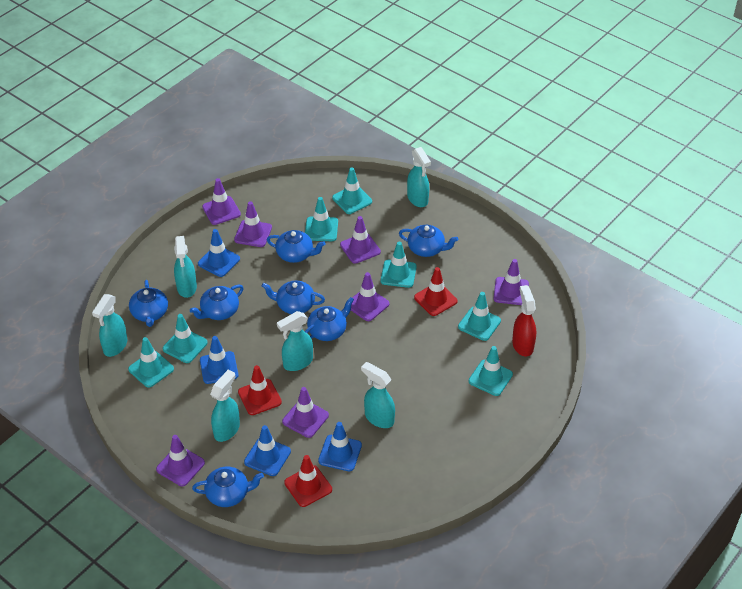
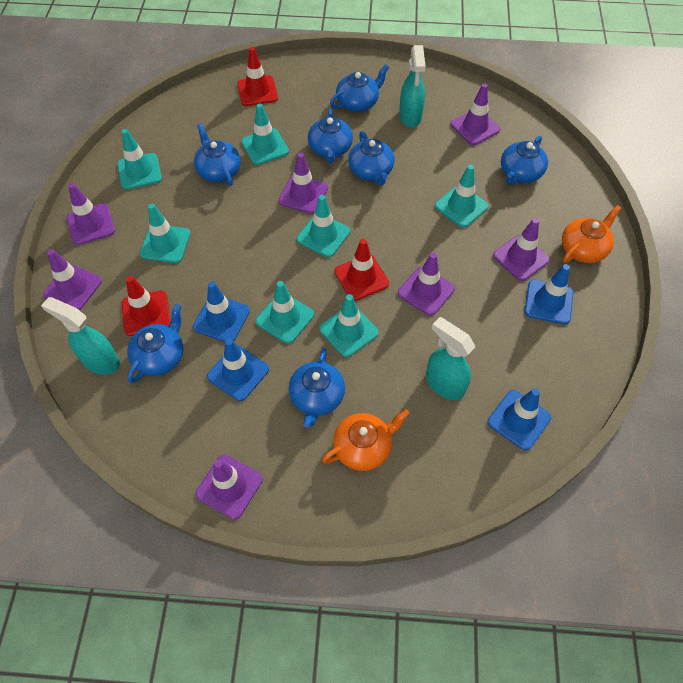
orange teapot: 0 -> 2
red spray bottle: 1 -> 0
turquoise spray bottle: 6 -> 3

